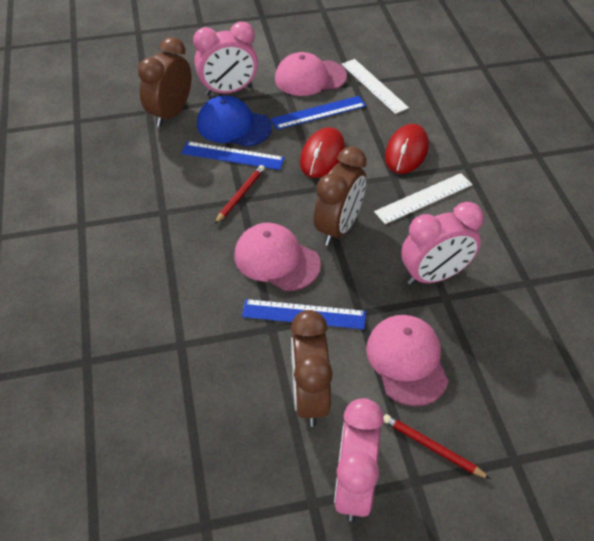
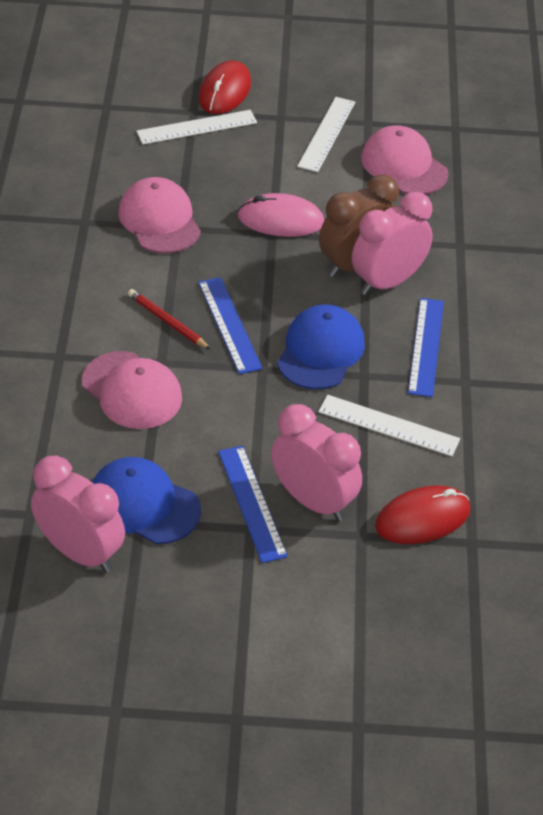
blue cap: 1 -> 2
brown clock: 3 -> 1
pink mouse: 0 -> 1
red pencil: 2 -> 1
white ruler: 2 -> 3

